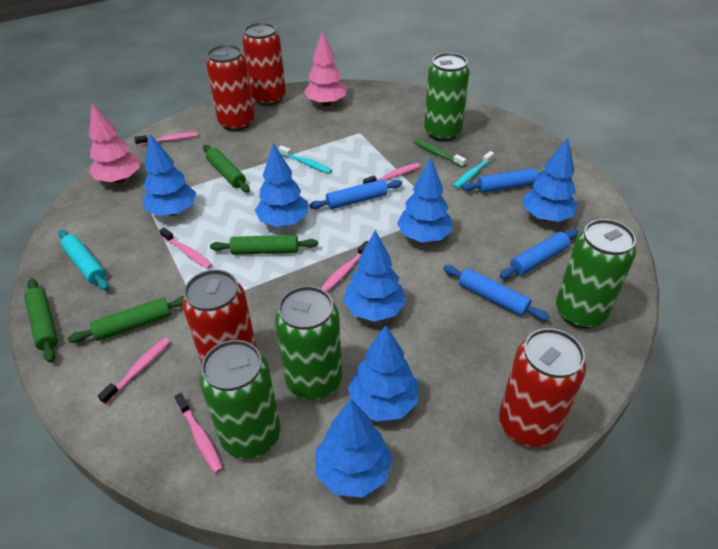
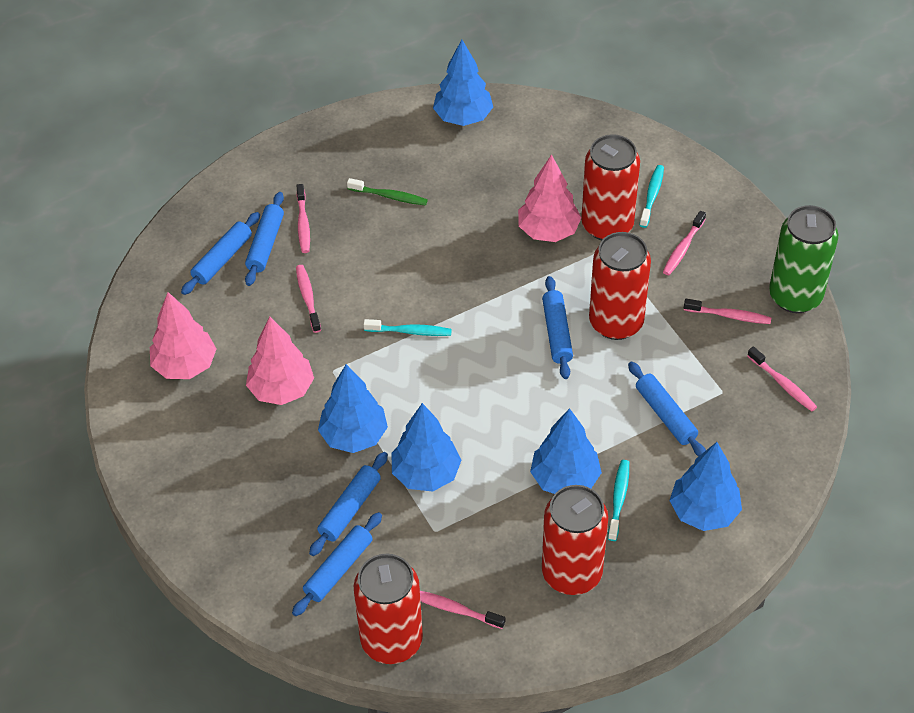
blue rolling pin: 4 -> 6
blue tree: 7 -> 5
green can: 4 -> 1
green rolling pin: 4 -> 0
pink tree: 2 -> 3
turquoise rolling pin: 1 -> 0
turquoise toothbrush: 2 -> 3

